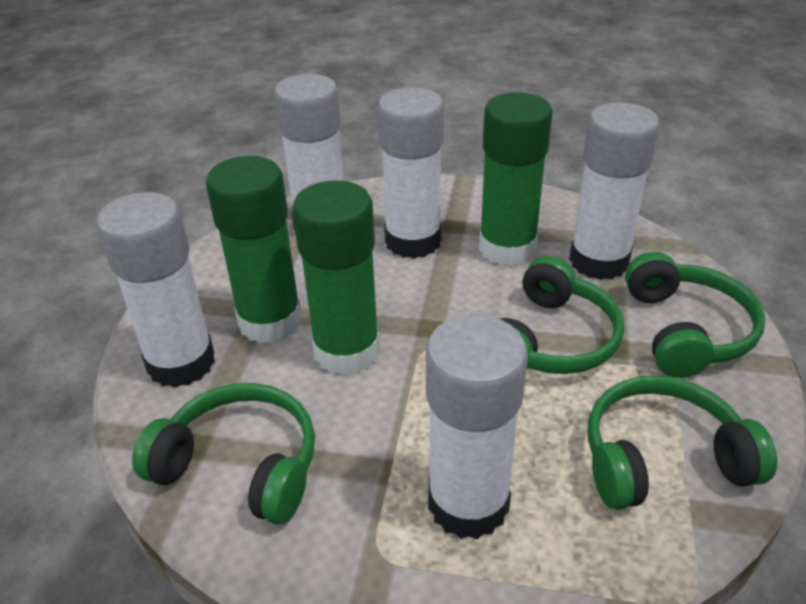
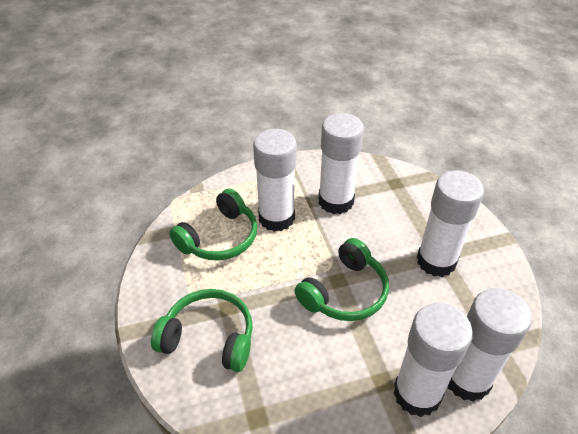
green glue stick: 3 -> 0
green headphones: 4 -> 3

